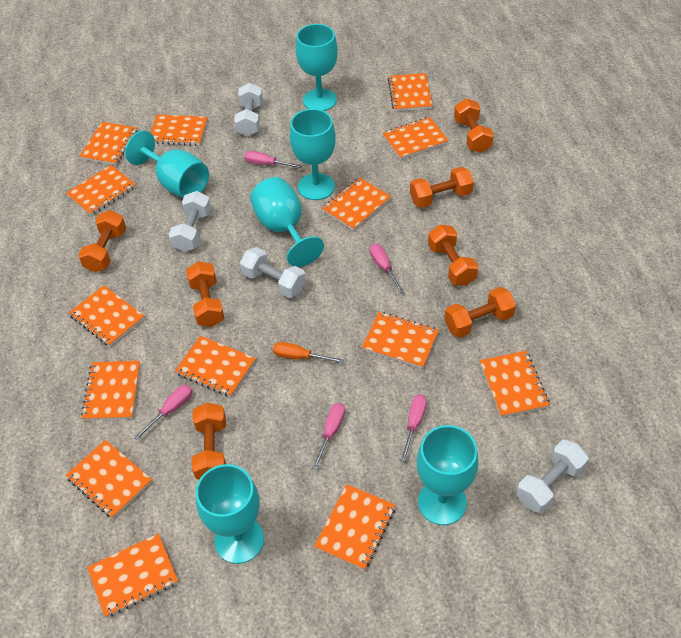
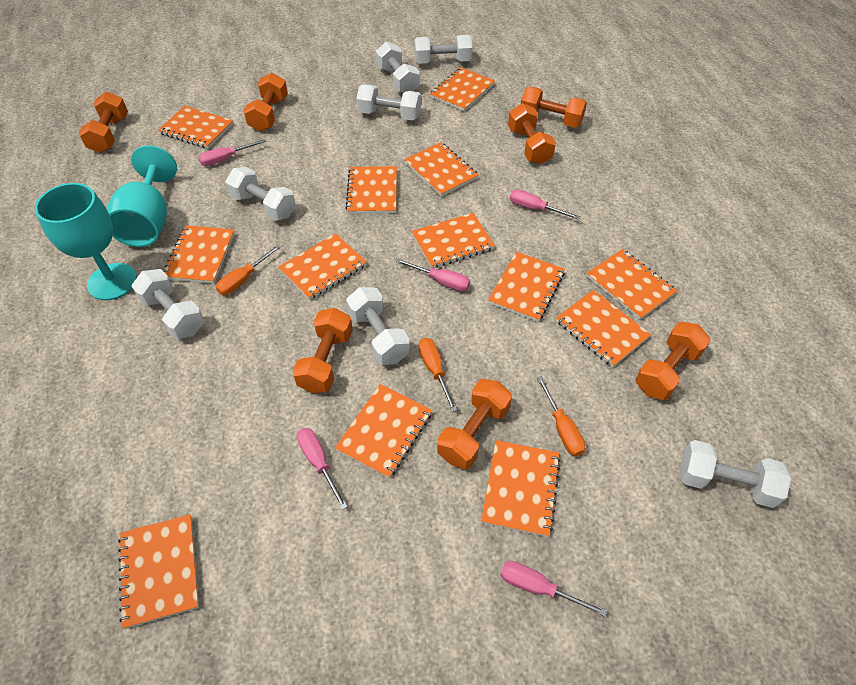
orange notebook: 14 -> 13
orange screwdriver: 1 -> 3
turquoise goblet: 6 -> 2
white dumbbell: 4 -> 7

